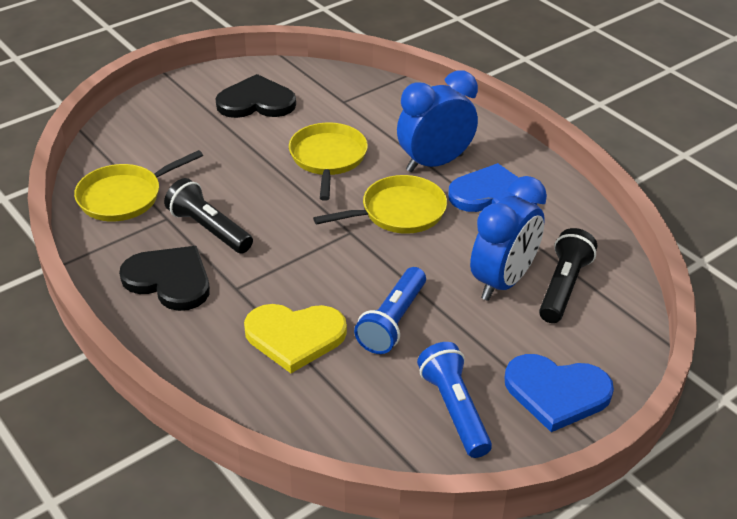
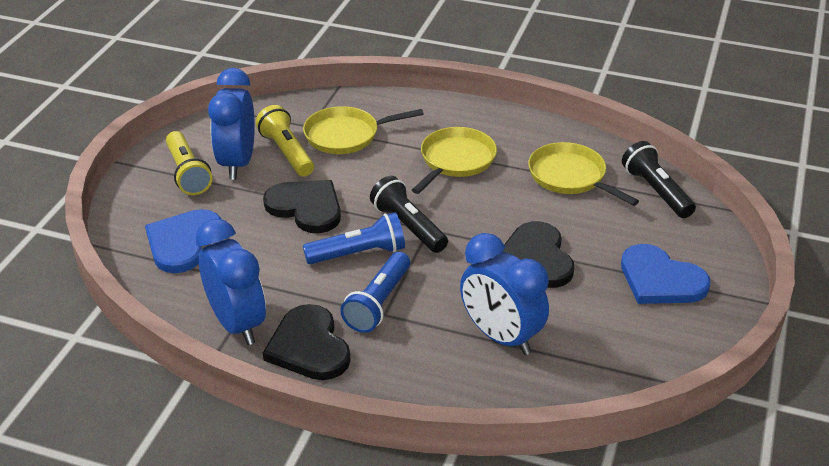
black heart: 2 -> 3
blue clock: 2 -> 3
yellow flashlight: 0 -> 2
yellow heart: 1 -> 0

